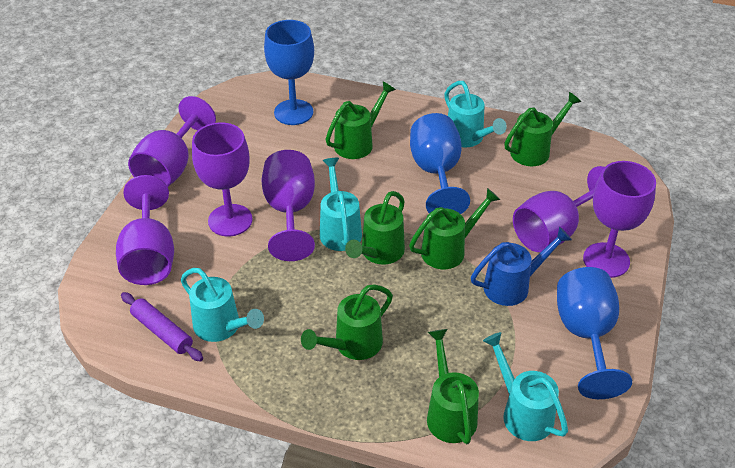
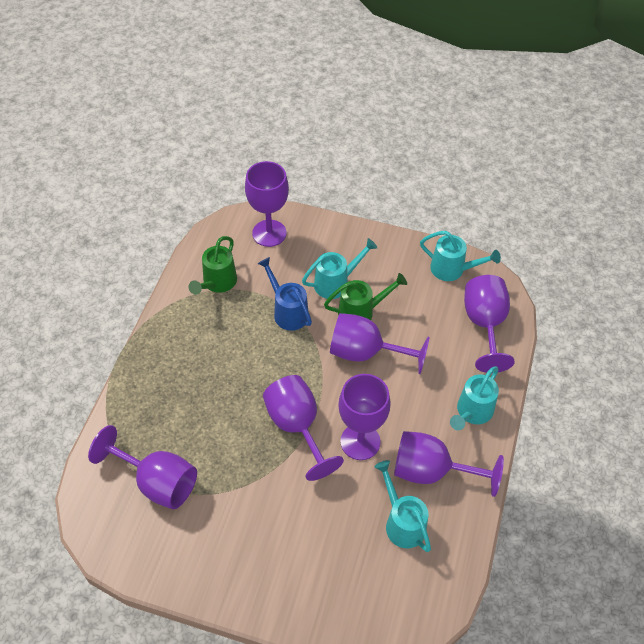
blue goblet: 3 -> 0
green watering can: 6 -> 2
purple goblet: 6 -> 7
purple rolling pin: 1 -> 0

